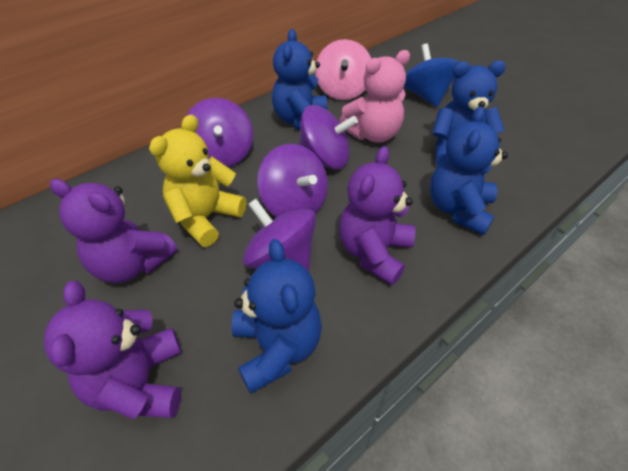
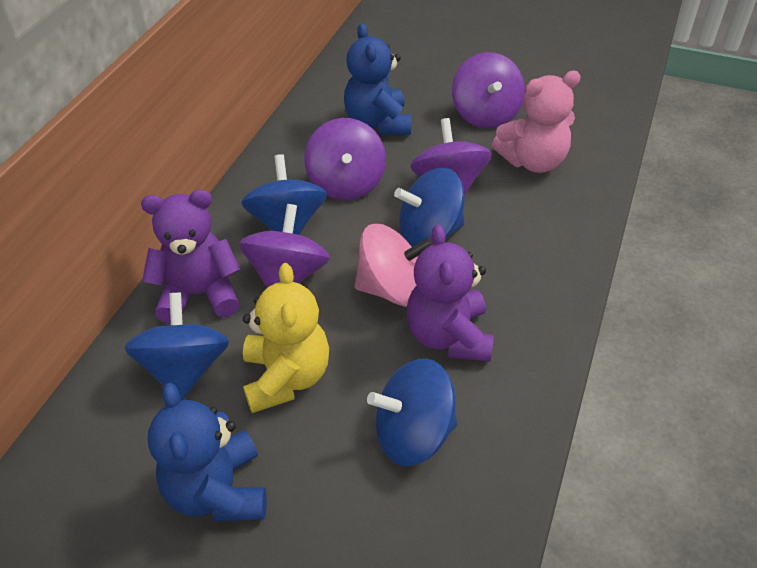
blue spinning top: 1 -> 4
blue teddy bear: 4 -> 2
purple teddy bear: 3 -> 2

